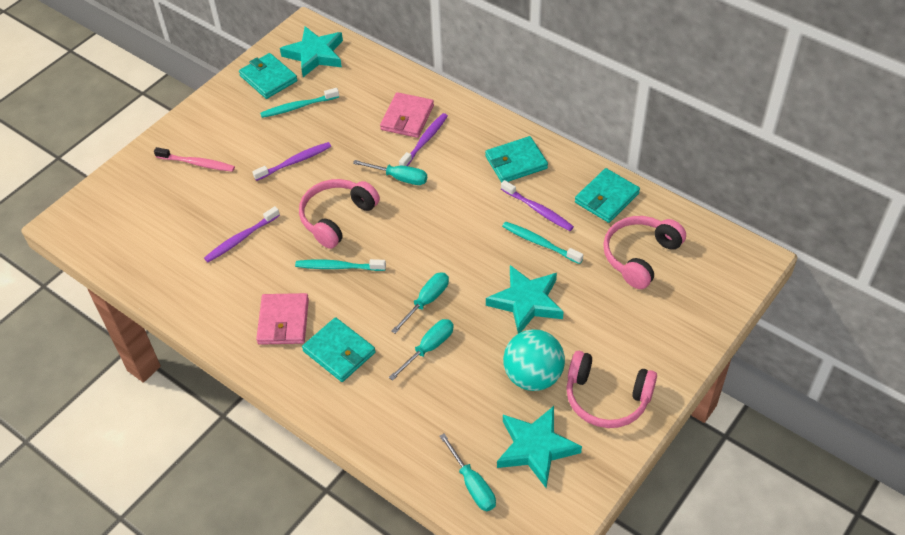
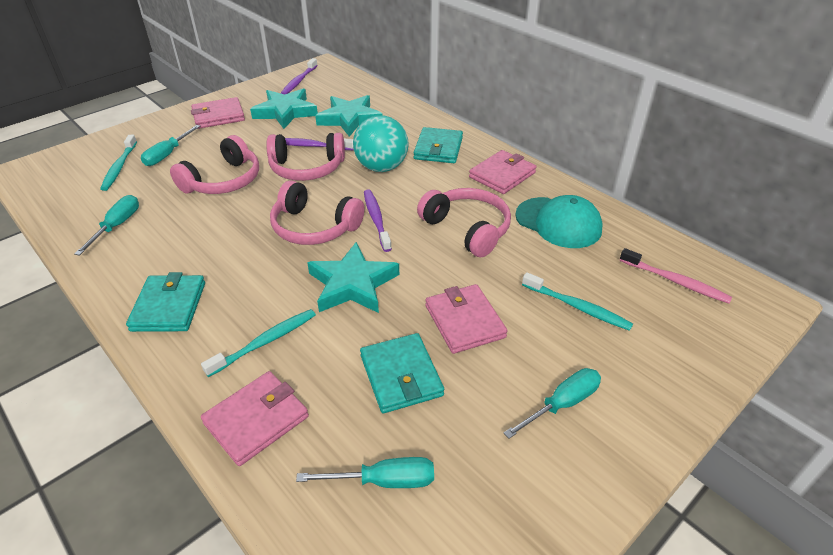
pink headphones: 3 -> 4
pink wallet: 2 -> 4
purple toothbrush: 4 -> 3
turquoise cap: 0 -> 1
turquoise wallet: 4 -> 3

